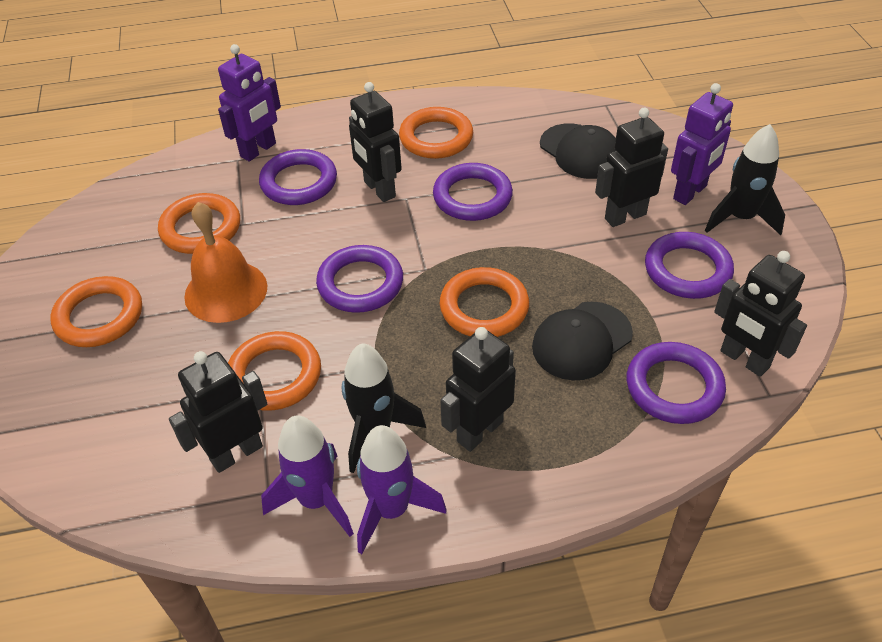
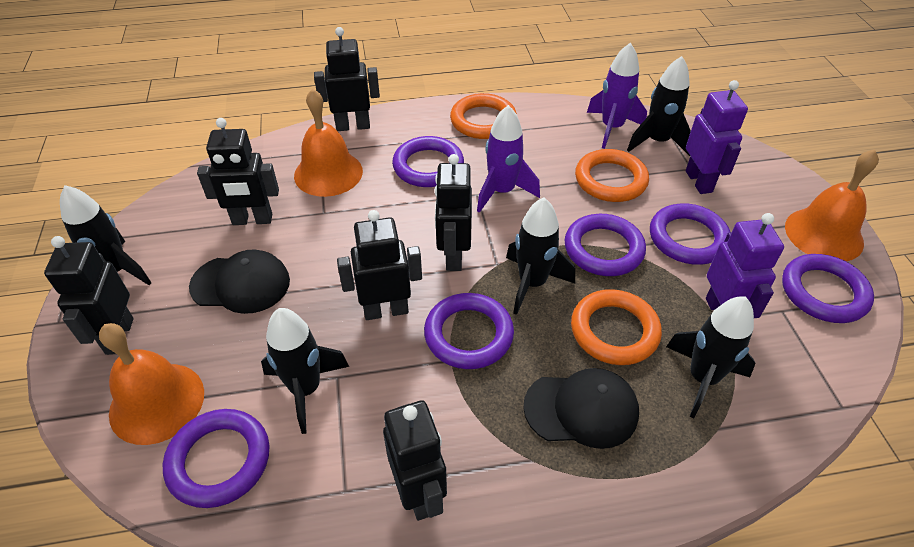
black robot: 5 -> 6
black rocket: 2 -> 5
orange bell: 1 -> 3
orange ring: 5 -> 3
purple ring: 5 -> 6

